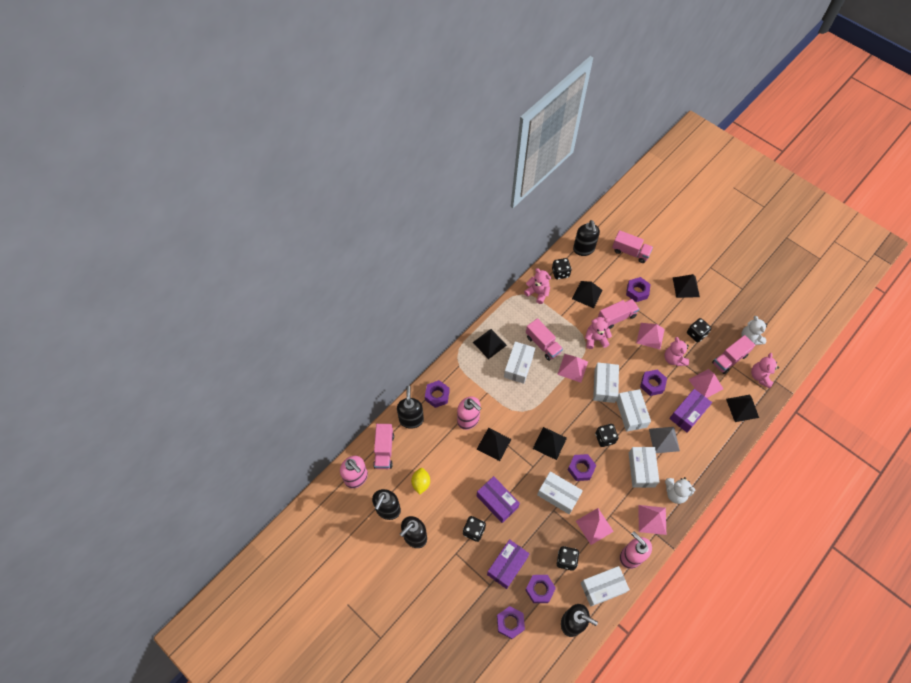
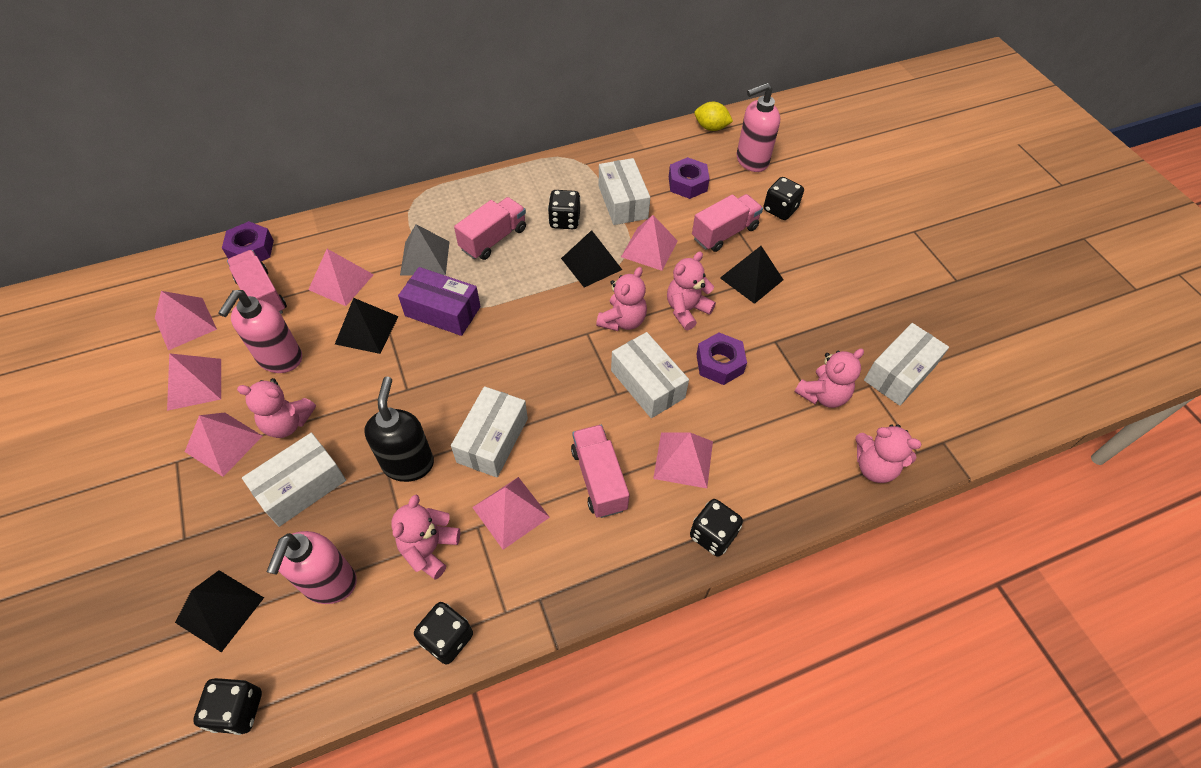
black pyramid: 6 -> 4
black soap dispenser: 5 -> 1
pink pyramid: 5 -> 7
pink teddy bear: 4 -> 6
pink truck: 5 -> 4
purple box: 3 -> 1
purple nut: 6 -> 3
white box: 6 -> 5
white teddy bear: 2 -> 0

